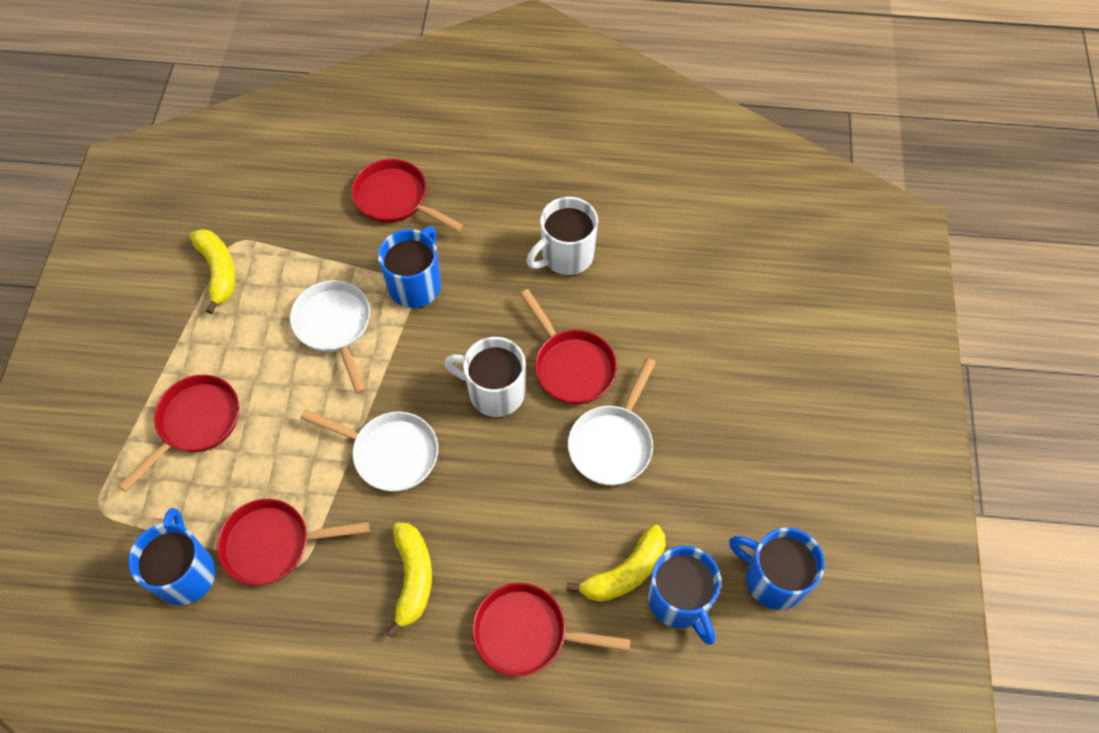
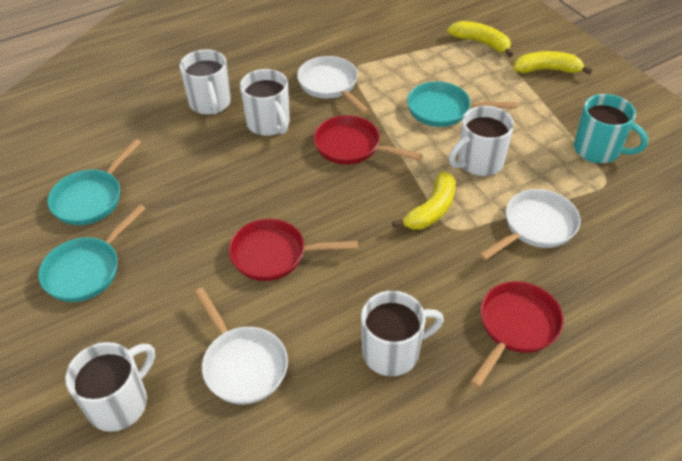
blue mug: 4 -> 0
red pan: 5 -> 3
turquoise mug: 0 -> 1
turquoise pan: 0 -> 3
white mug: 2 -> 5

